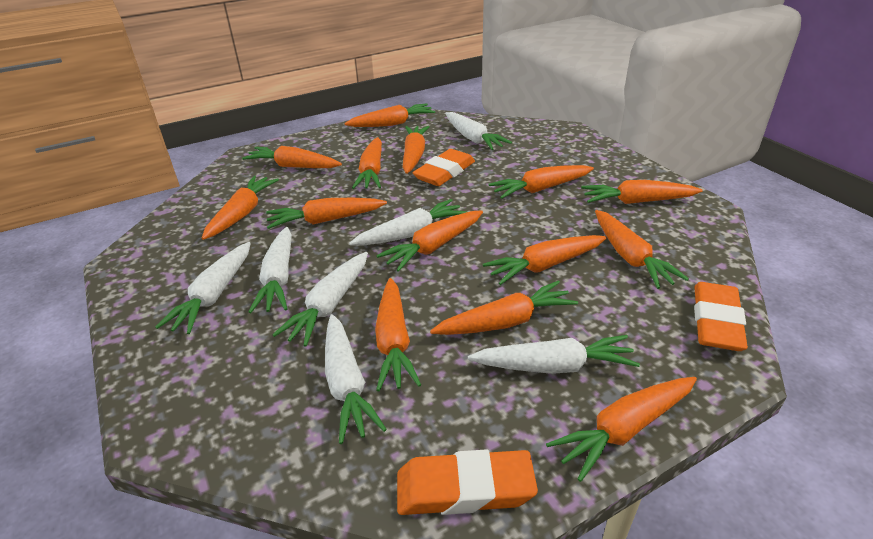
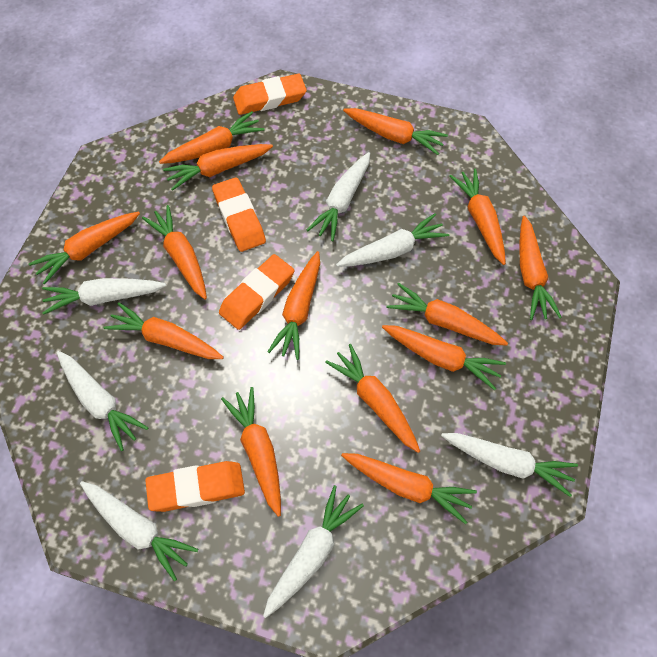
orange eraser: 3 -> 4

